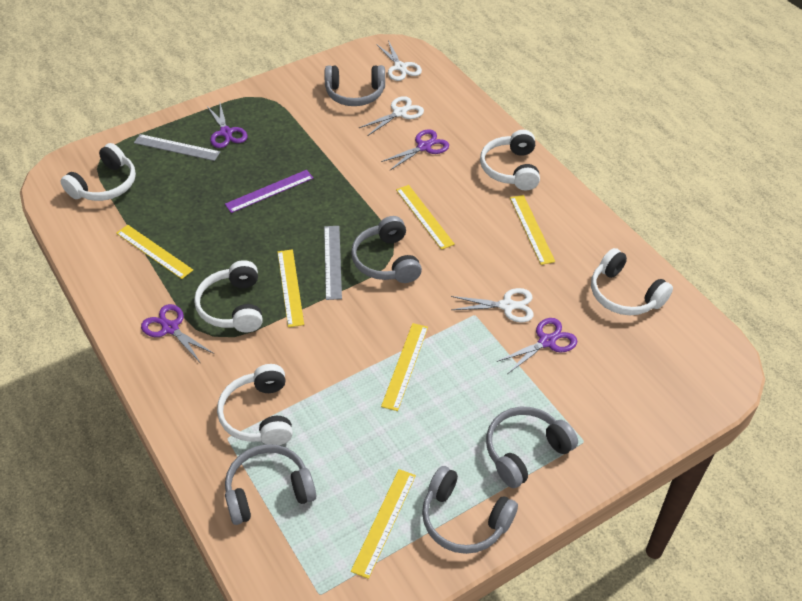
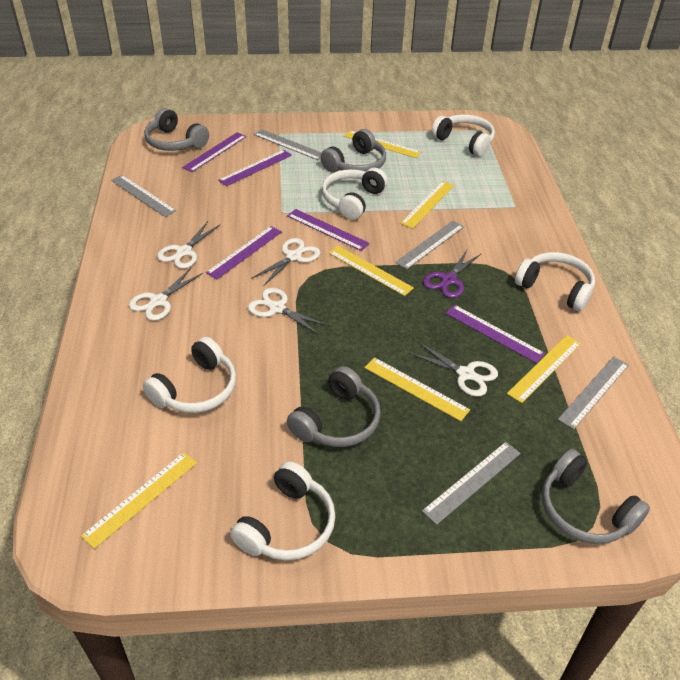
grey headphones: 5 -> 4
grey ruler: 2 -> 5
purple ruler: 1 -> 5
purple scissors: 4 -> 1
white scissors: 3 -> 5

